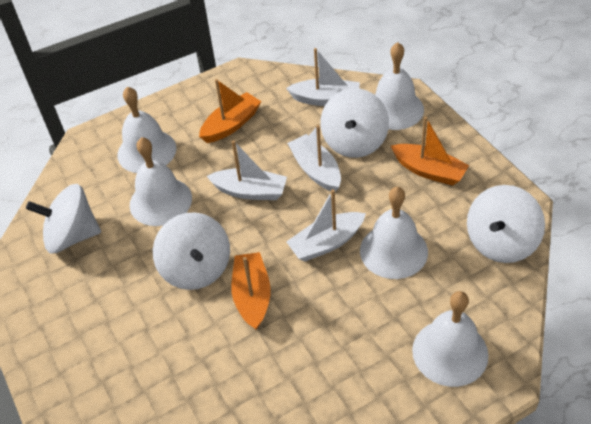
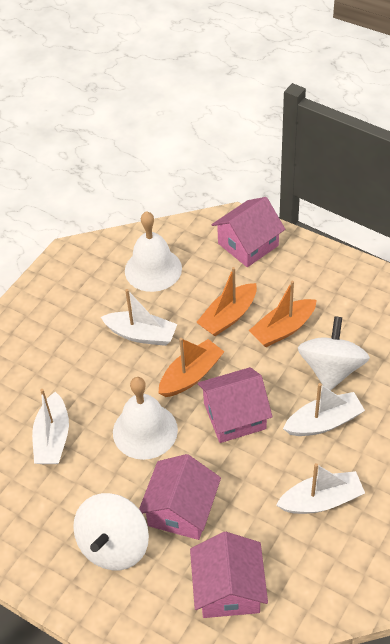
pink house: 0 -> 4
white bell: 5 -> 2
white spinning top: 4 -> 2

